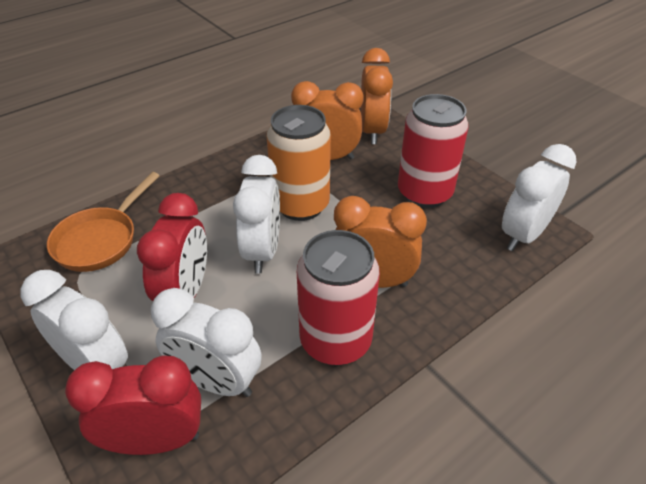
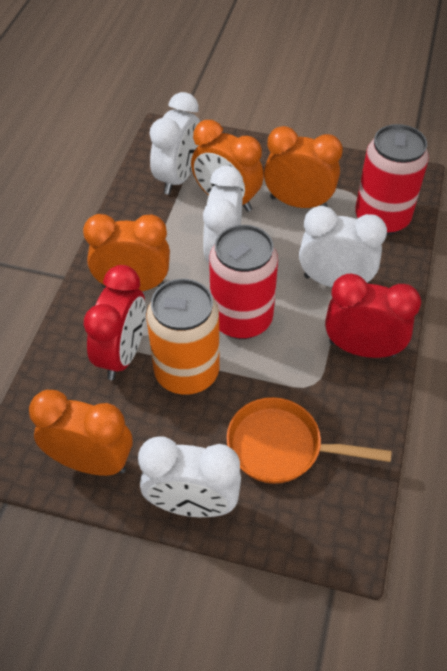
orange clock: 3 -> 4

